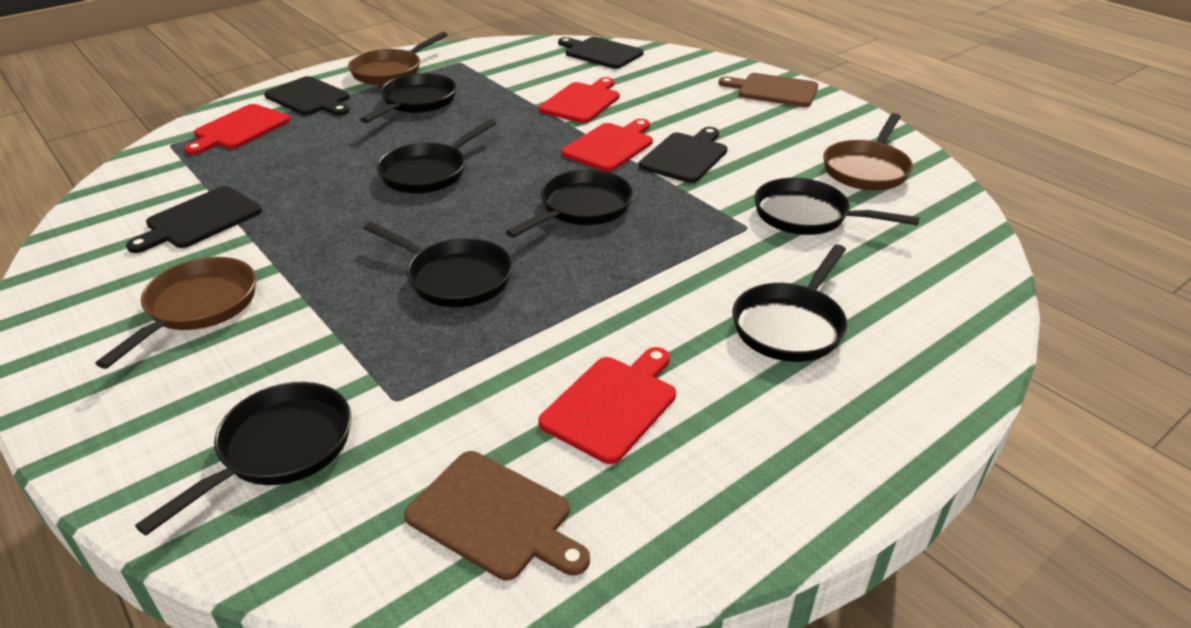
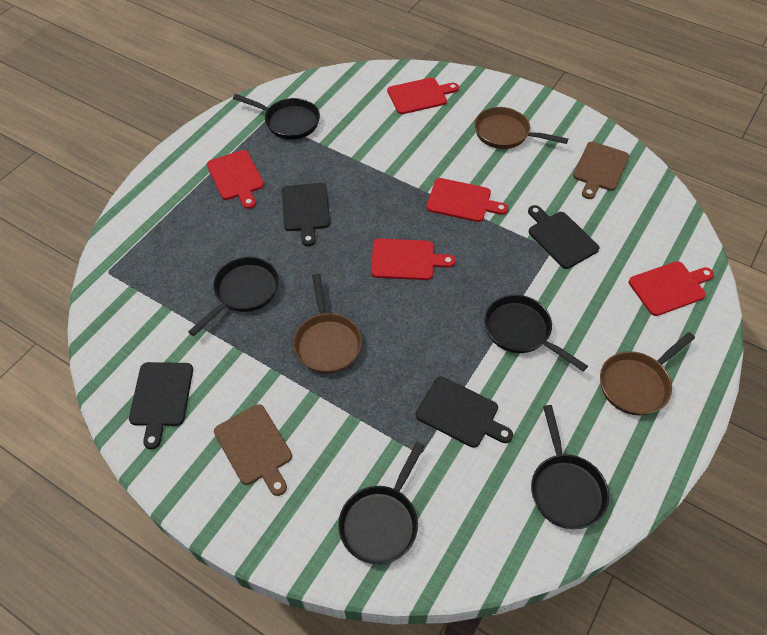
black pan: 7 -> 5
red cutting board: 4 -> 5

